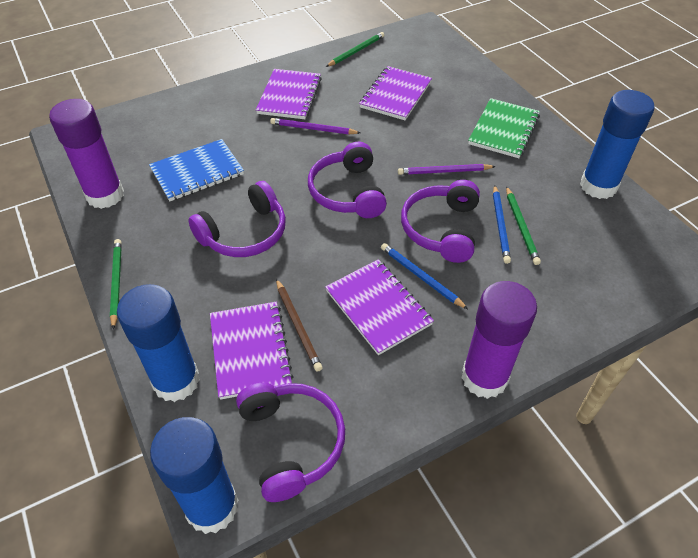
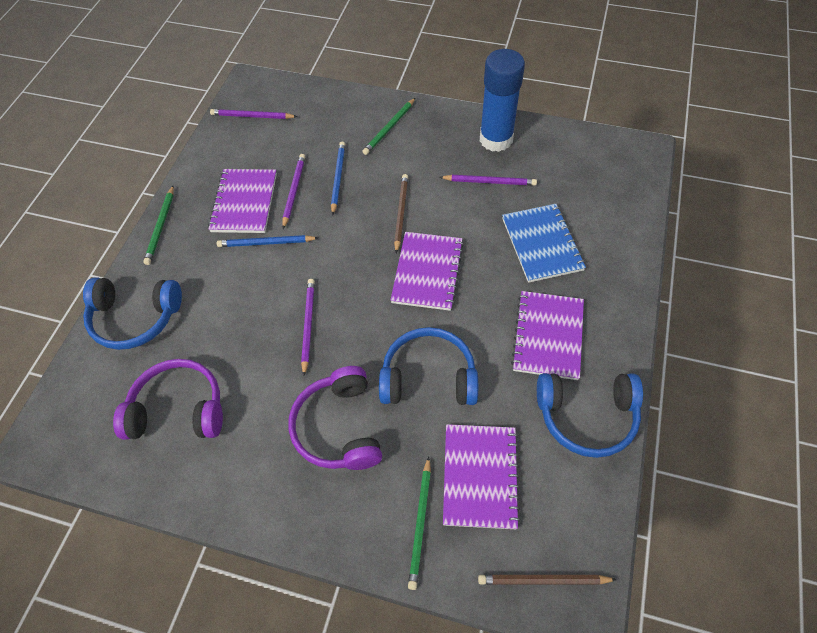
blue glue stick: 3 -> 1
blue headphones: 0 -> 3
brown pencil: 1 -> 2
green notebook: 1 -> 0
purple glue stick: 2 -> 0
purple headphones: 4 -> 2
purple pencil: 2 -> 4

